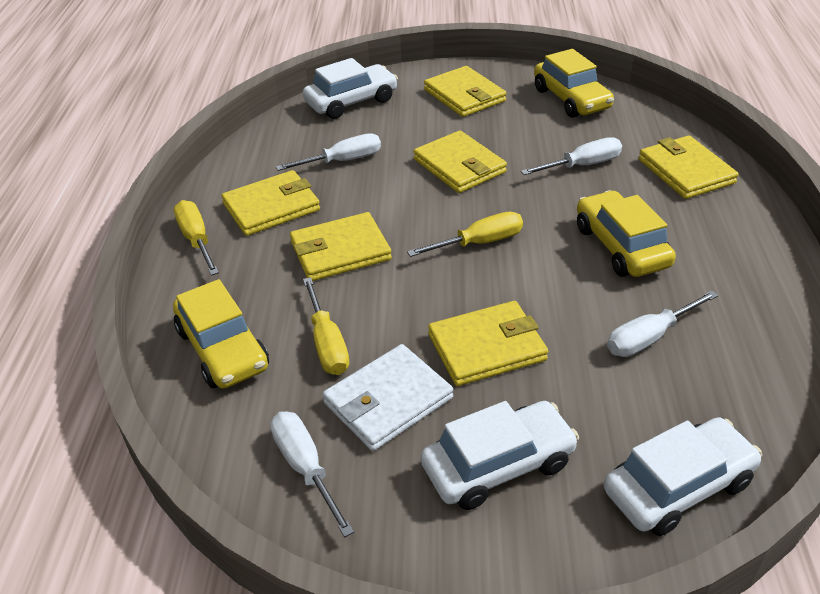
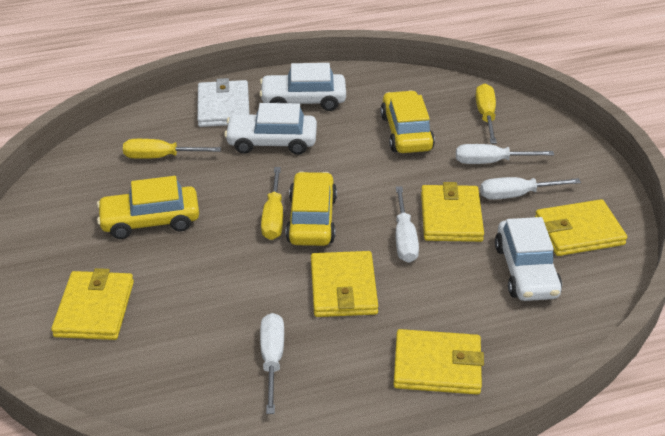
yellow wallet: 6 -> 5

